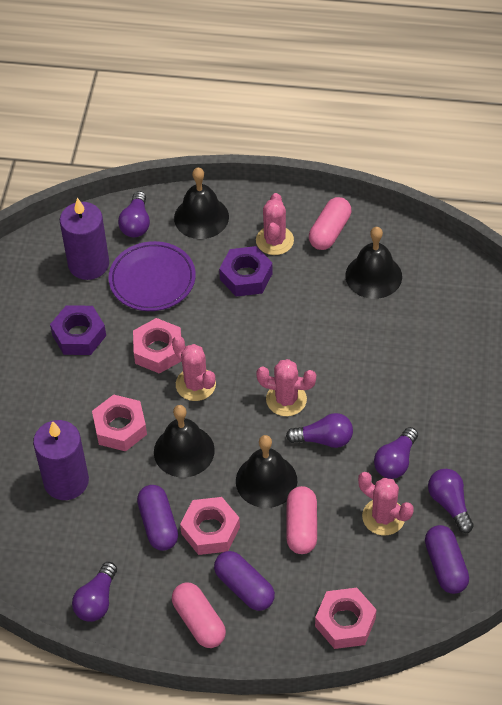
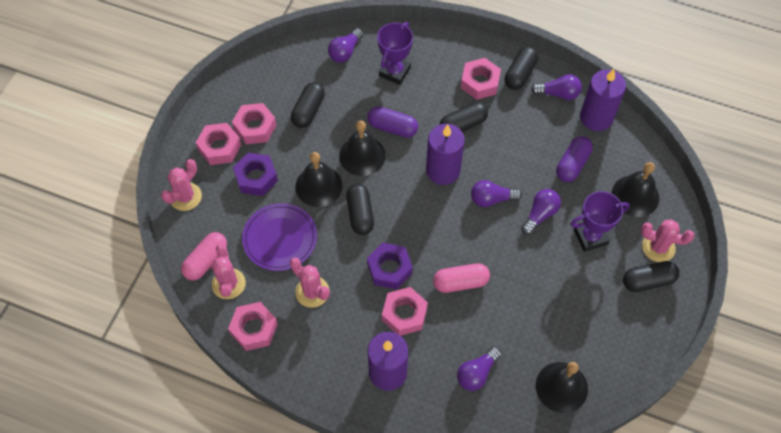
black capsule: 0 -> 5
pink capsule: 3 -> 2
pink nut: 4 -> 5
purple candle: 2 -> 3
purple capsule: 3 -> 2
purple trophy: 0 -> 2

